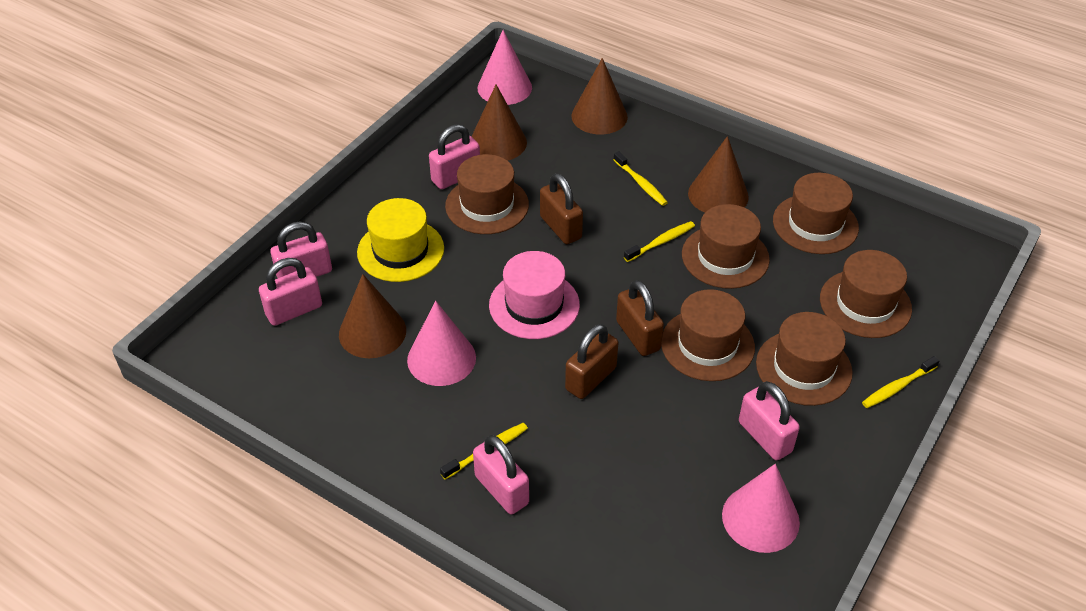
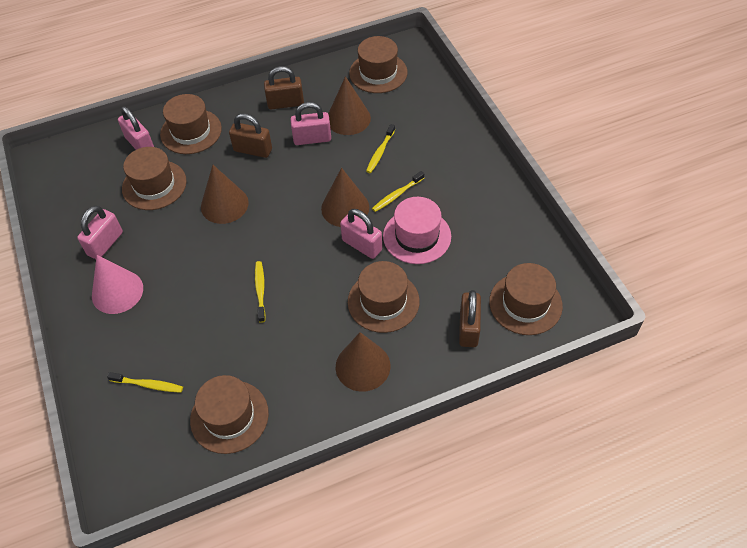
pink cone: 3 -> 1
pink padlock: 5 -> 4
yellow hat: 1 -> 0

